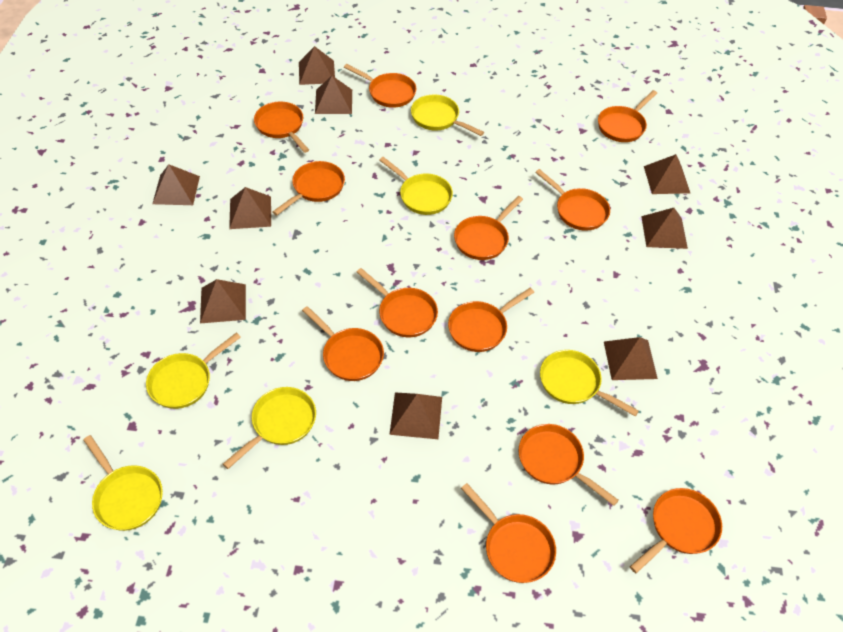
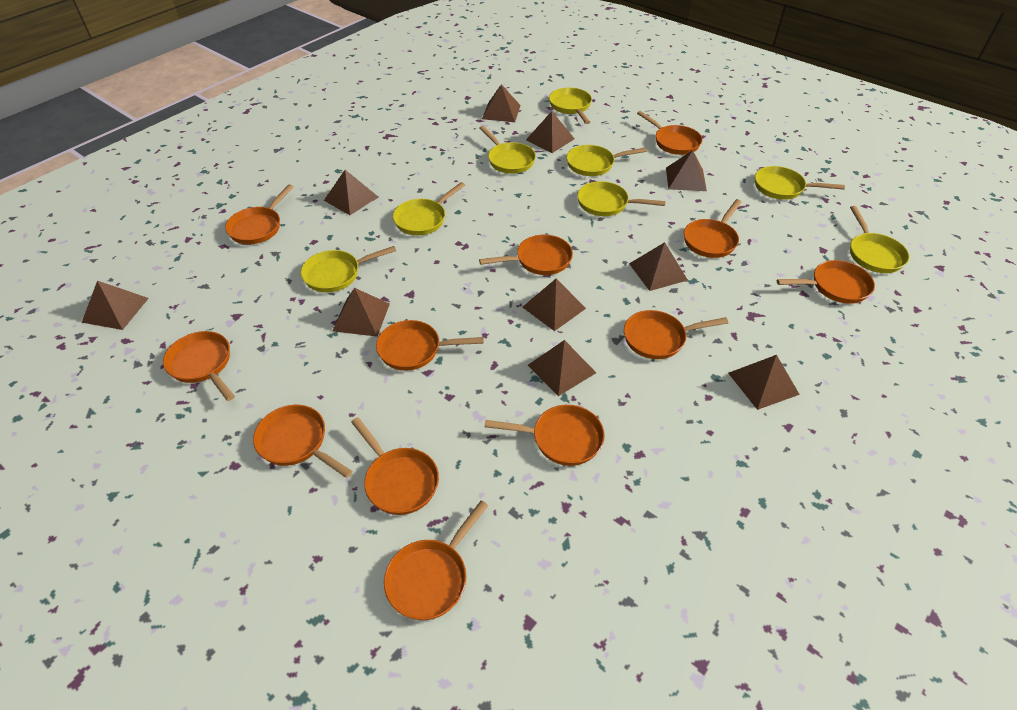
brown pyramid: 9 -> 10
yellow pan: 6 -> 8

